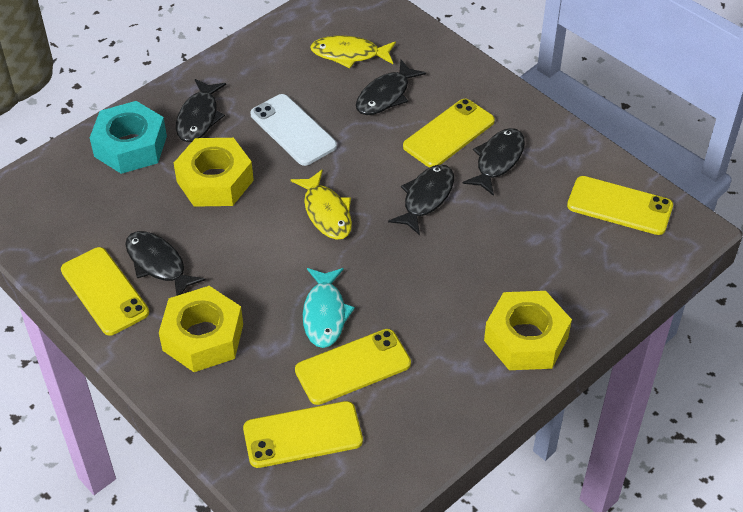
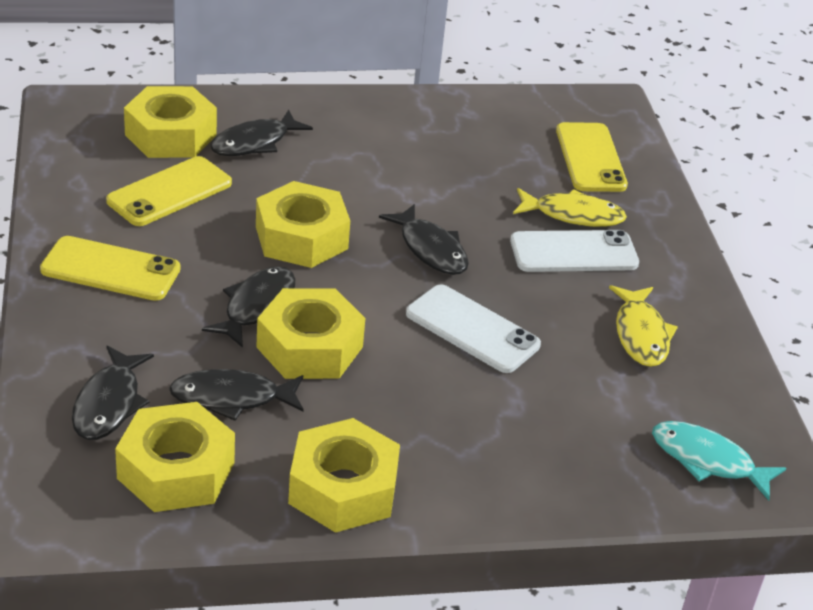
turquoise nut: 1 -> 0
white phone: 1 -> 2
yellow nut: 3 -> 5
yellow phone: 5 -> 3

